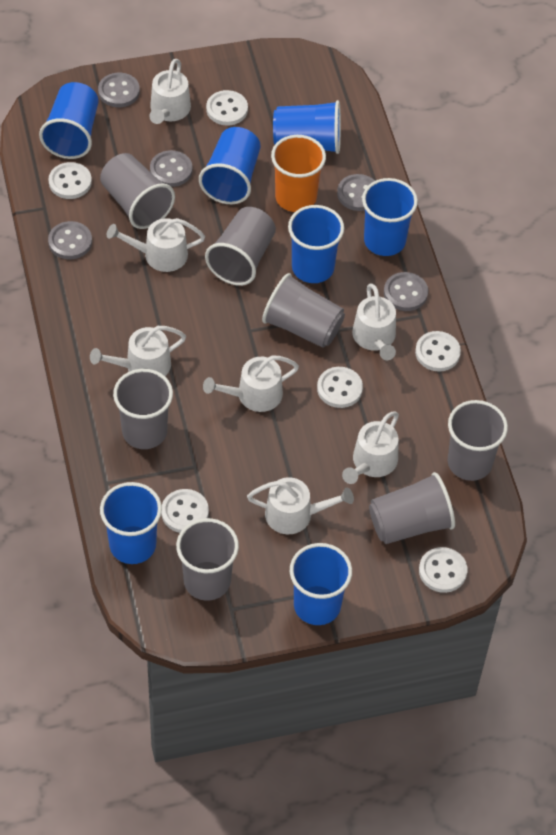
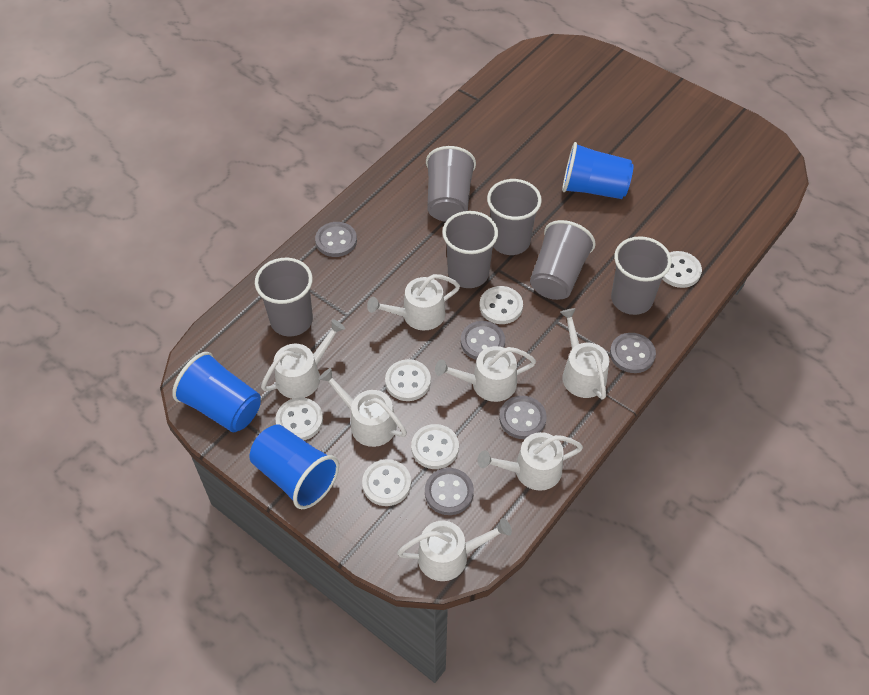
blue cup: 7 -> 3
grey cup: 7 -> 6
orange cup: 1 -> 0

